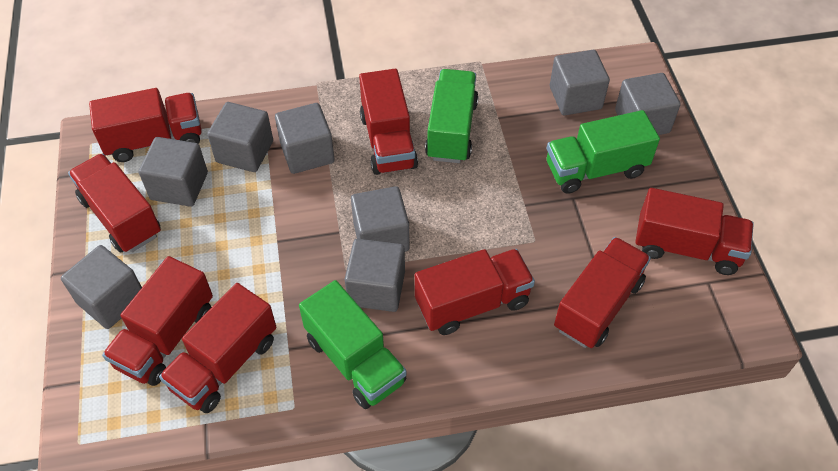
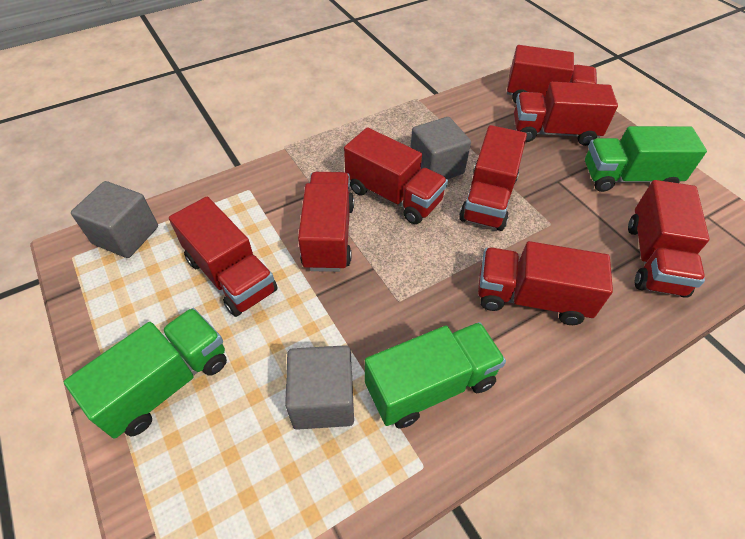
grey cube: 8 -> 3

